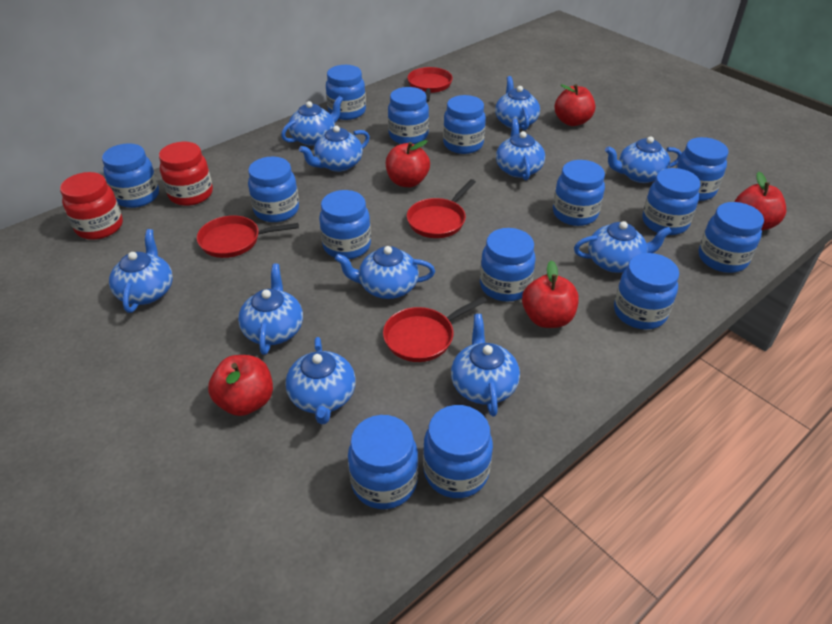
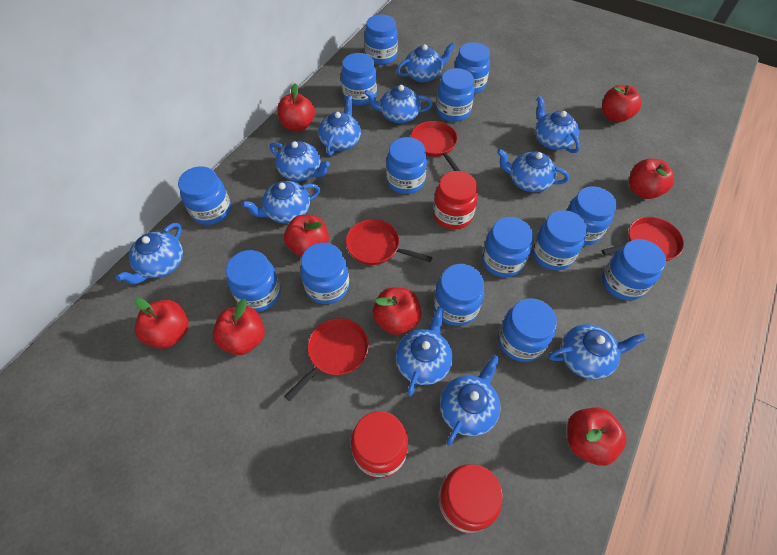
red apple: 5 -> 8
red jar: 2 -> 3

